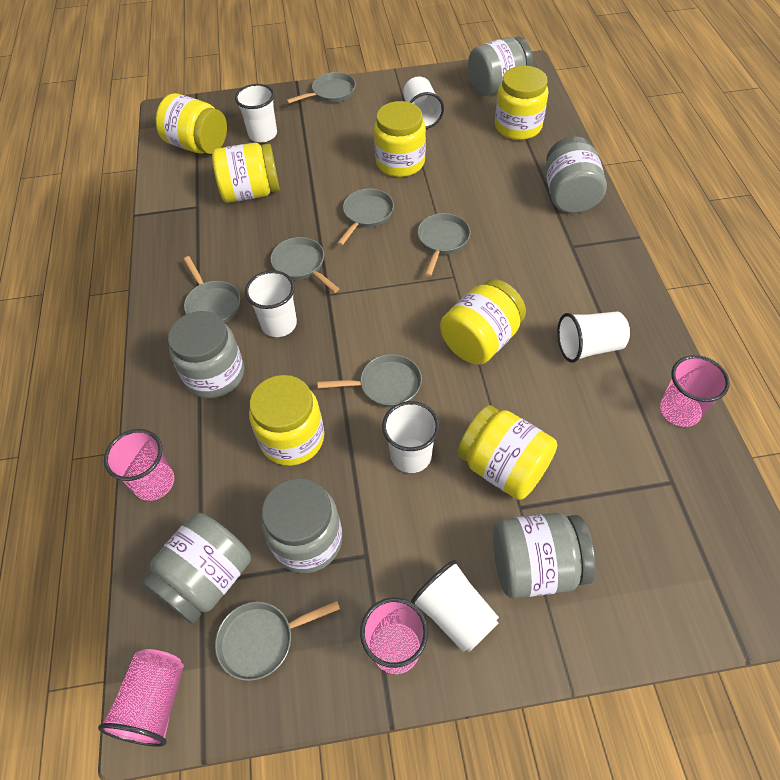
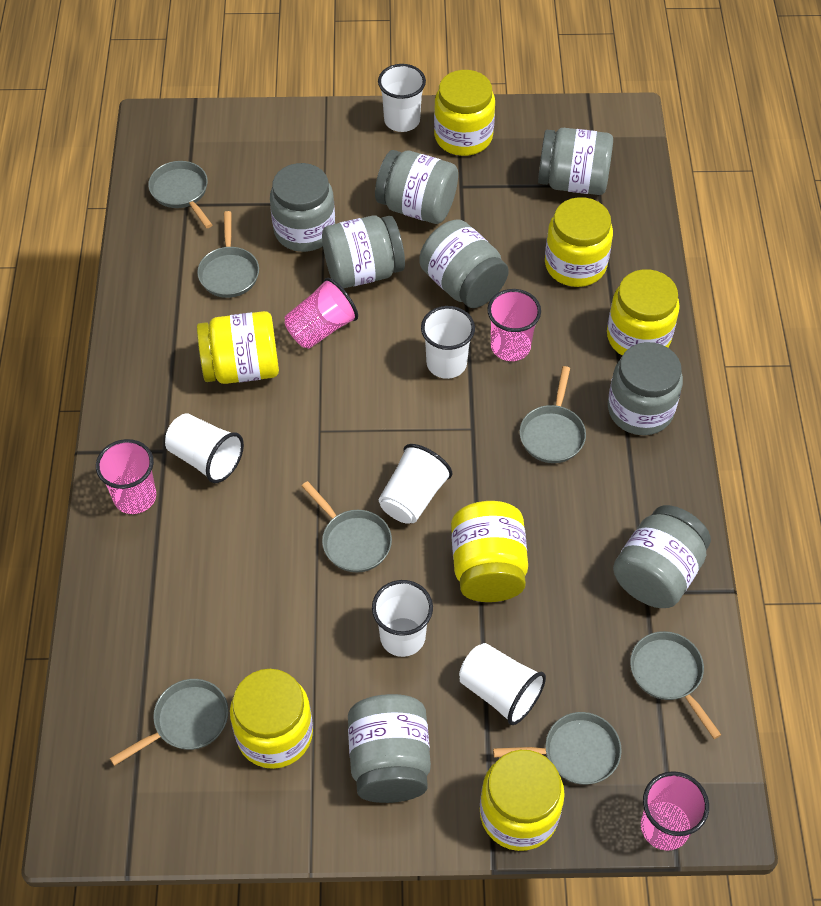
grey jar: 6 -> 8

